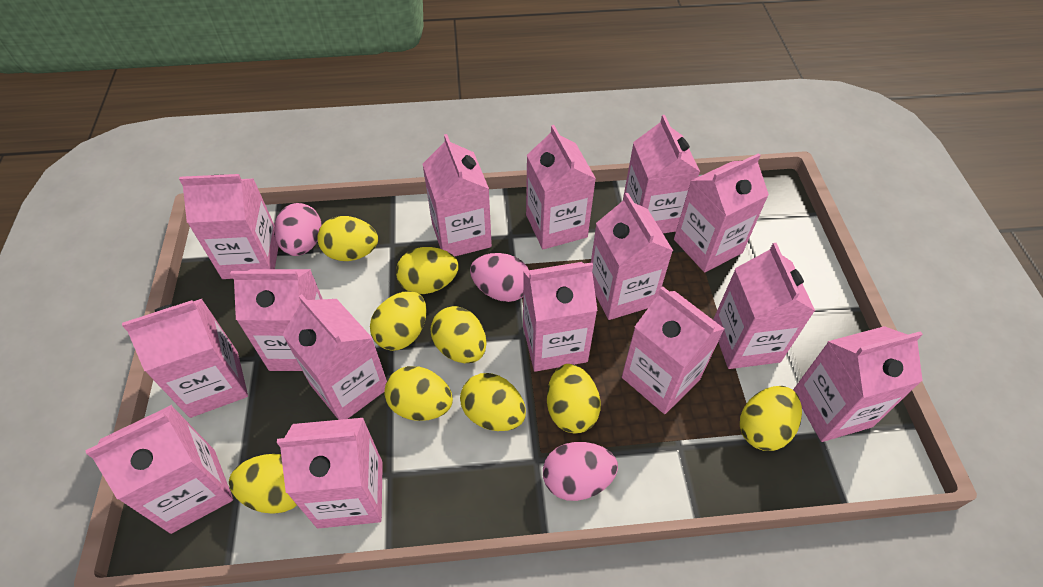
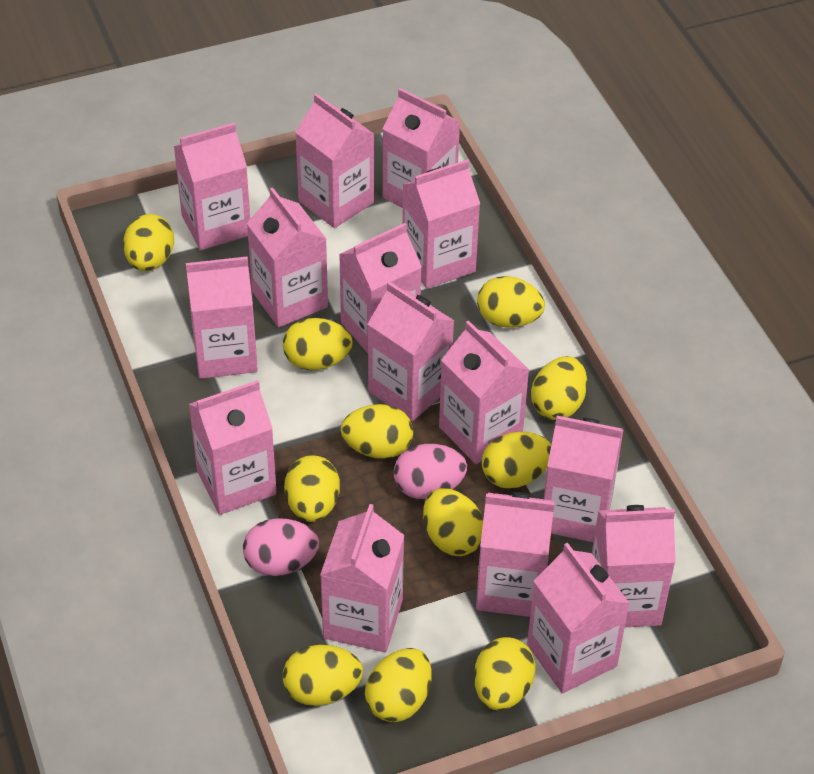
pink egg: 3 -> 2
yellow egg: 9 -> 11

